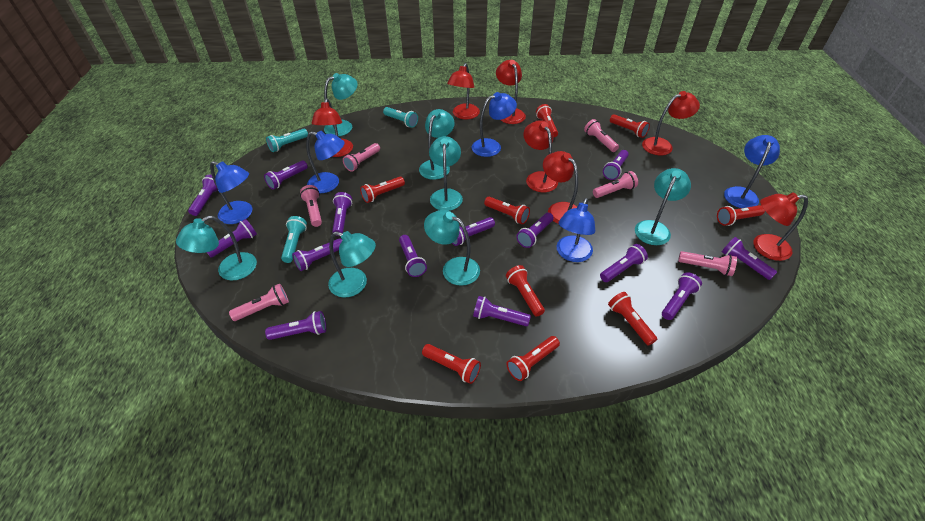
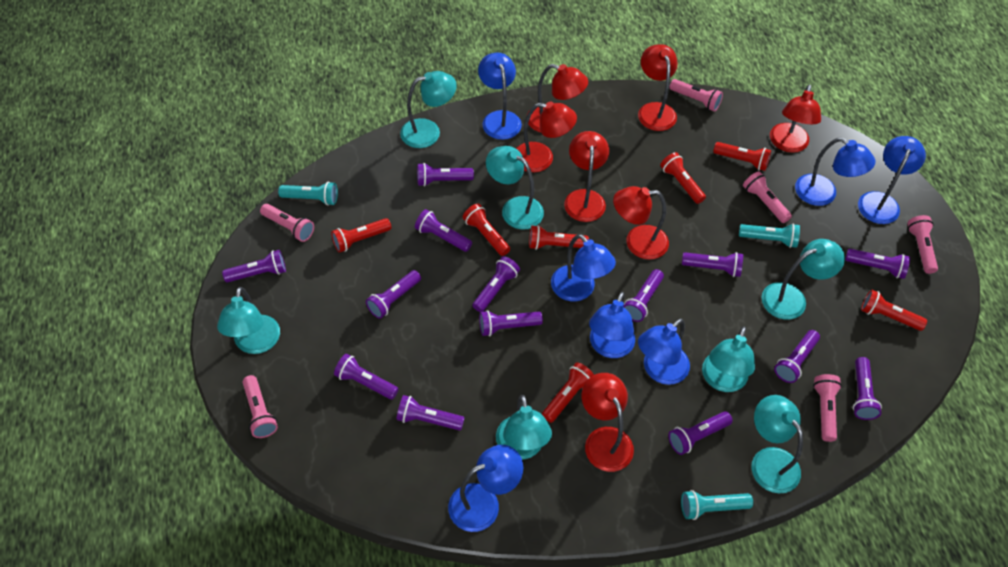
blue lamp: 5 -> 7
red flashlight: 9 -> 7

